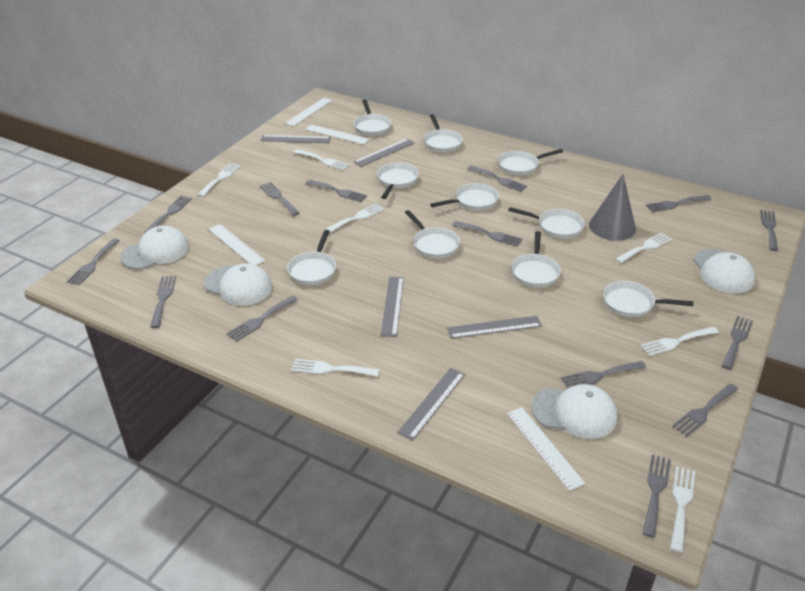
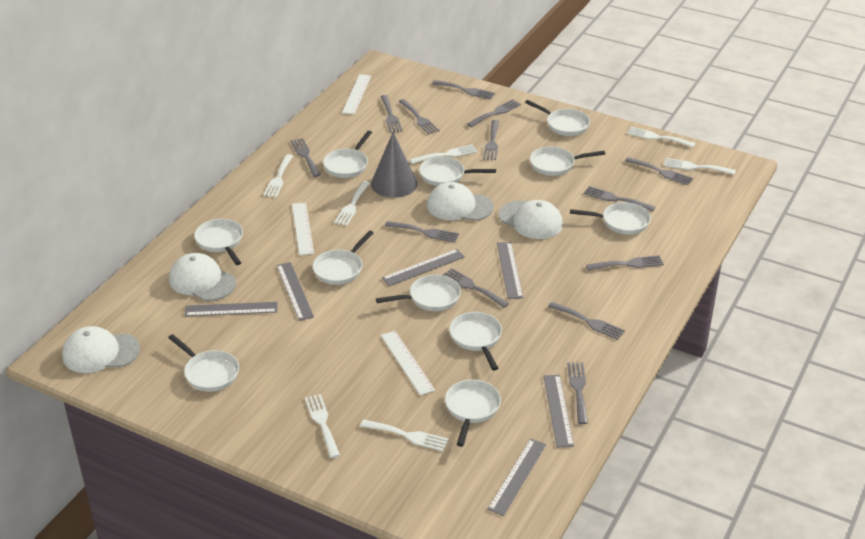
grey fork: 14 -> 13
grey ruler: 5 -> 6
white pan: 10 -> 11
white ruler: 4 -> 3

